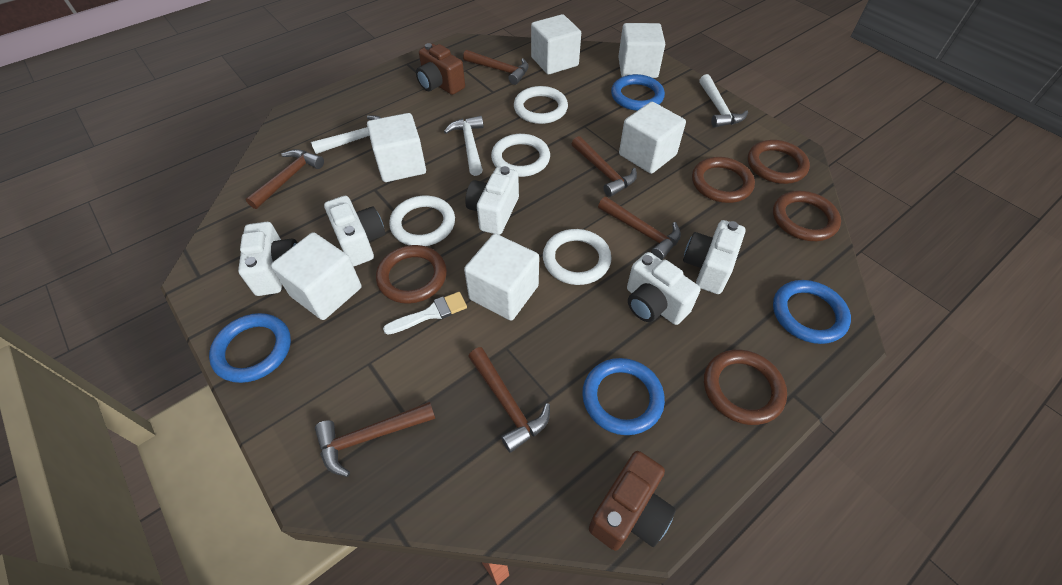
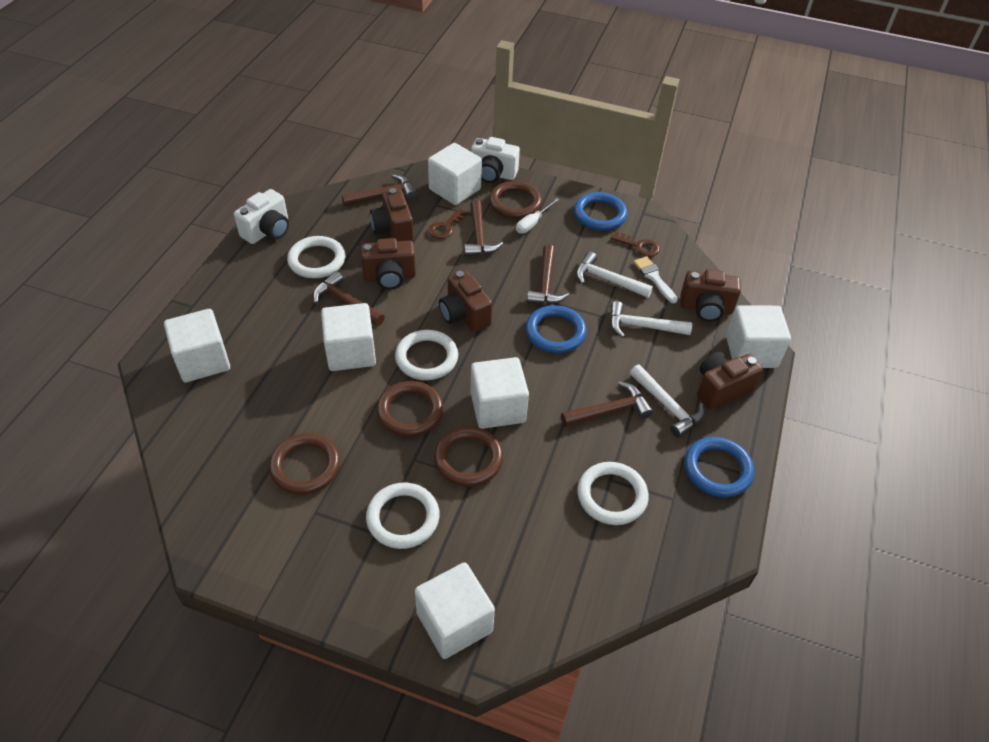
blue ring: 4 -> 3
brown camera: 2 -> 5
brown hammer: 6 -> 5
brown key: 0 -> 2
brown ring: 5 -> 4
white camera: 5 -> 2
white screwdriver: 0 -> 1

